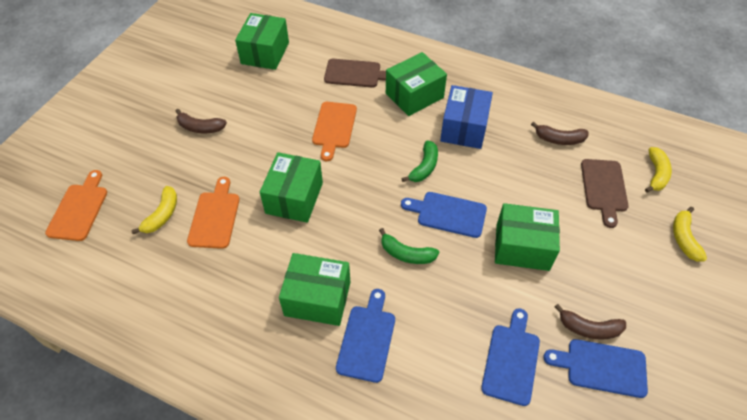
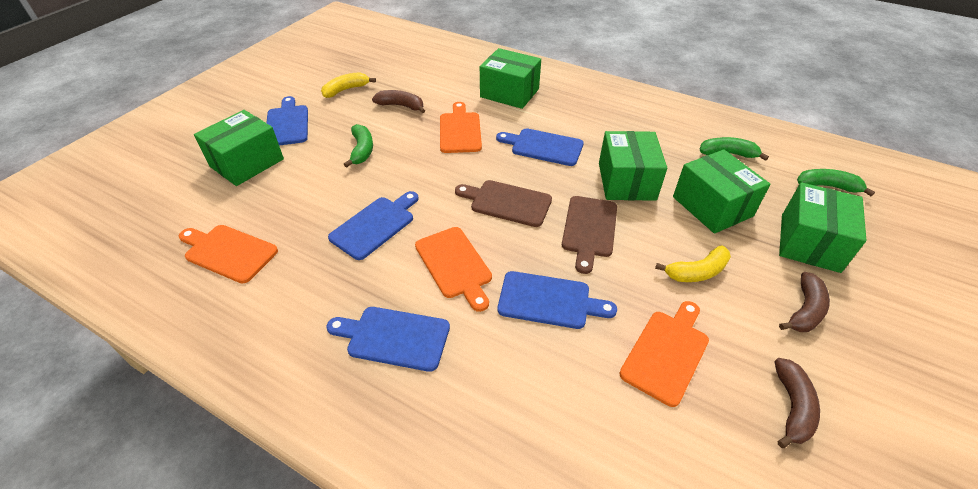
blue box: 1 -> 0
blue cutting board: 4 -> 5
green banana: 2 -> 3
orange cutting board: 3 -> 4
yellow banana: 3 -> 2

